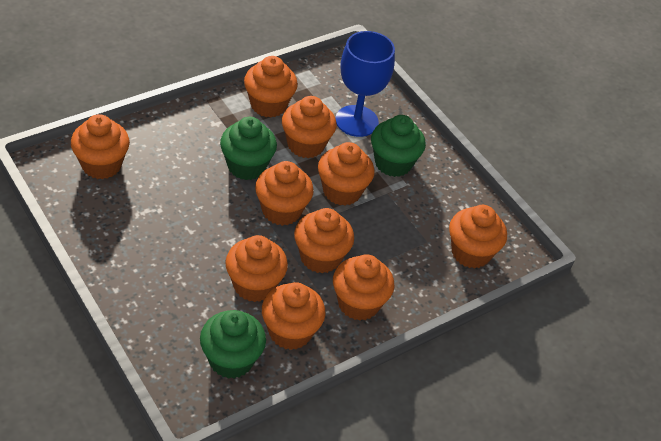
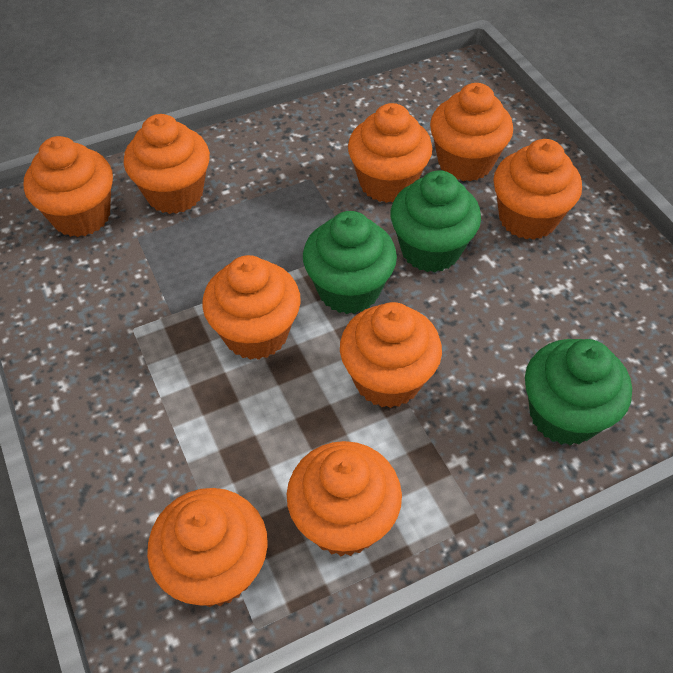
blue goblet: 1 -> 0
orange cupcake: 10 -> 9

